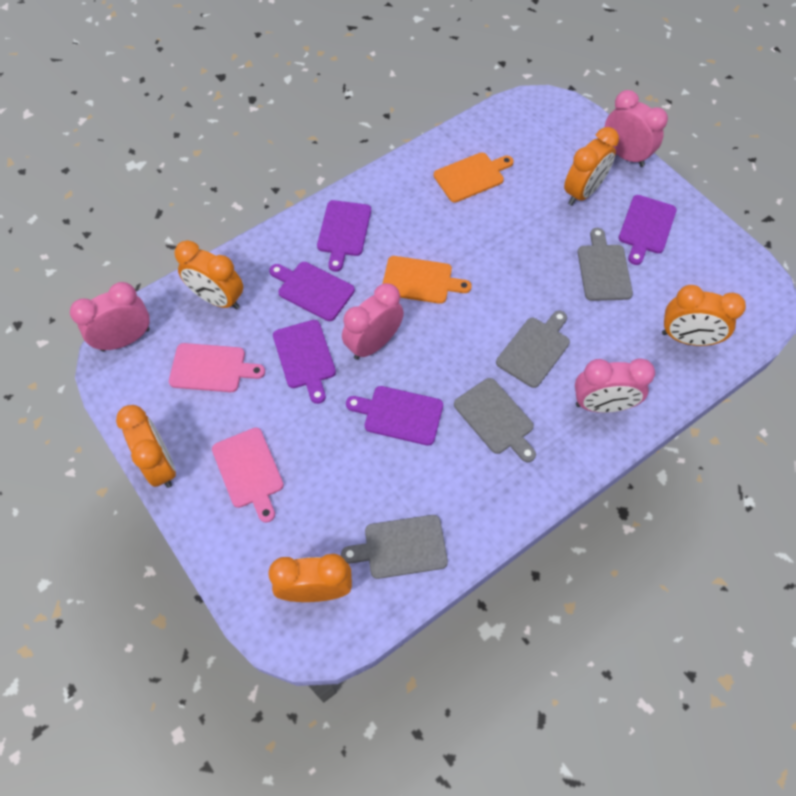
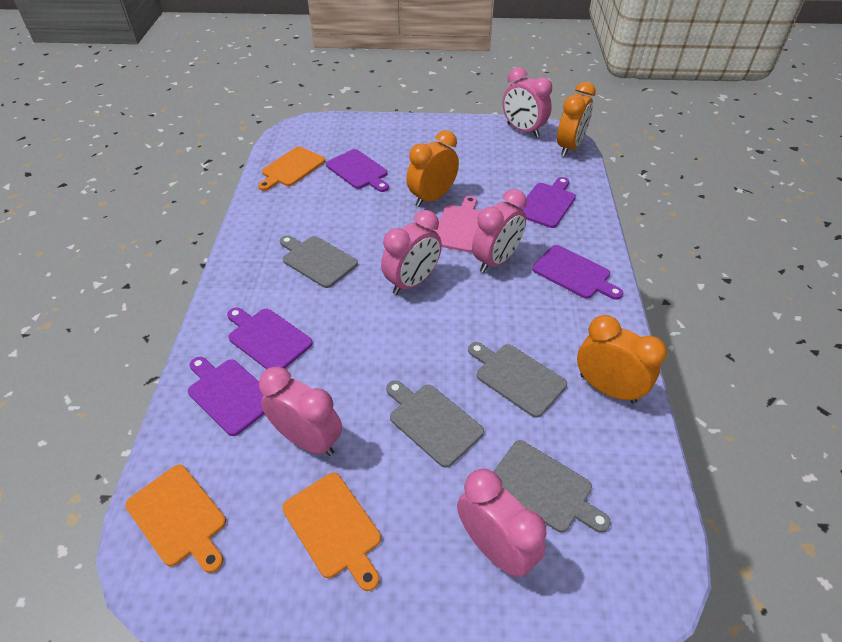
orange clock: 5 -> 3
orange cutting board: 2 -> 3
pink clock: 4 -> 5
pink cutting board: 2 -> 1

